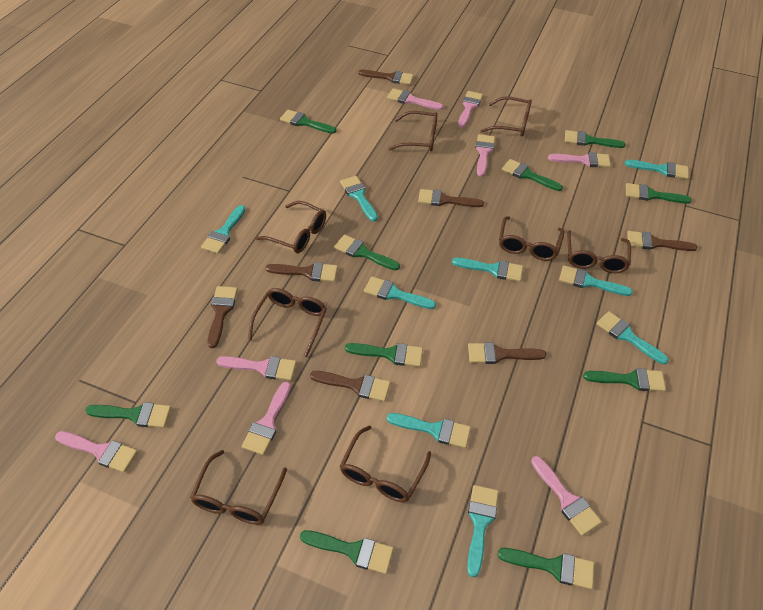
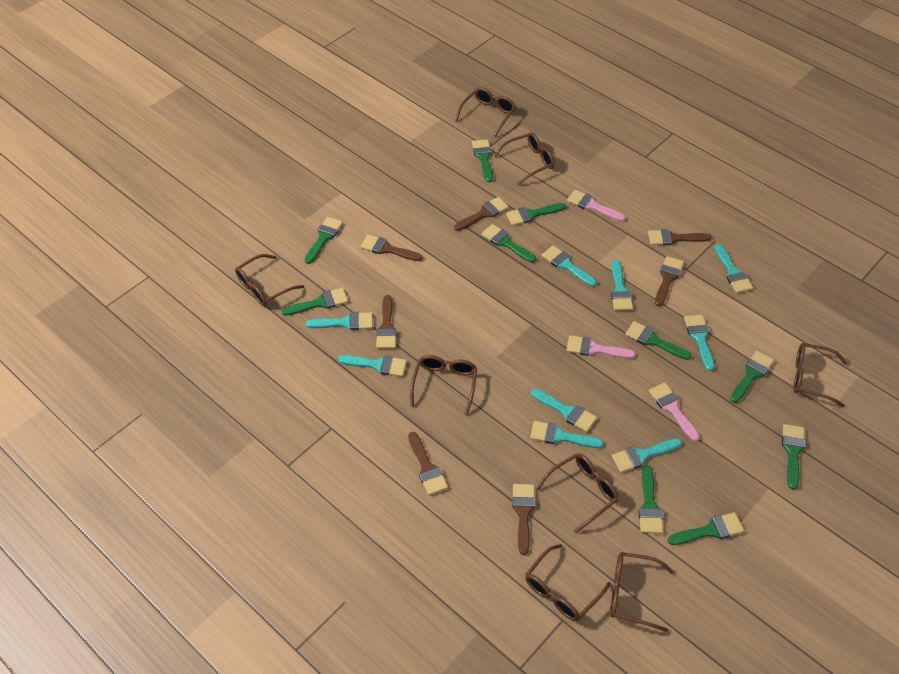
pink brush: 8 -> 3

